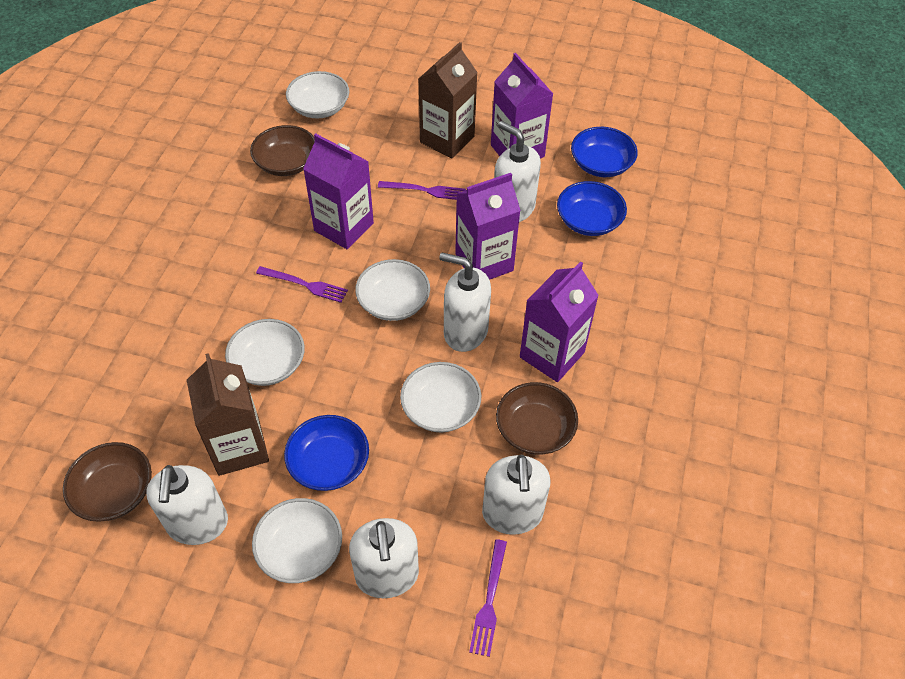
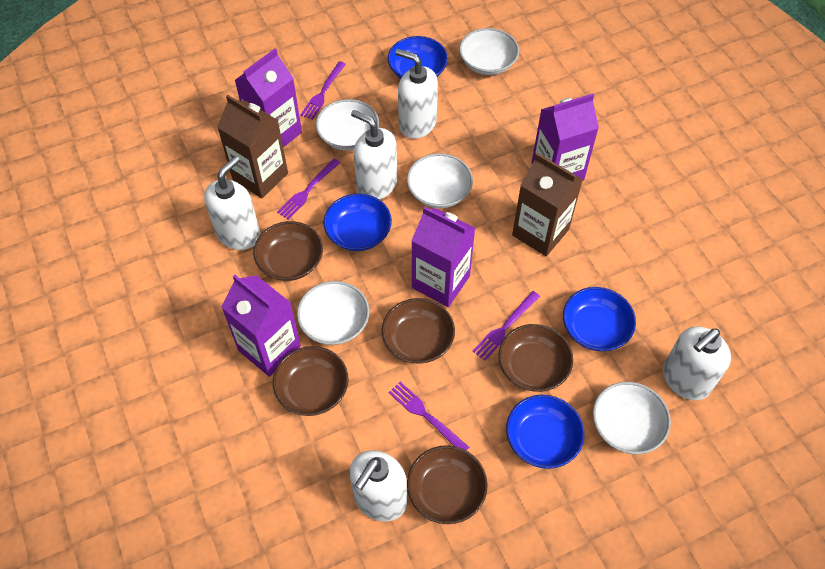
blue bowl: 3 -> 4
brown bowl: 3 -> 5
purple fork: 3 -> 4

